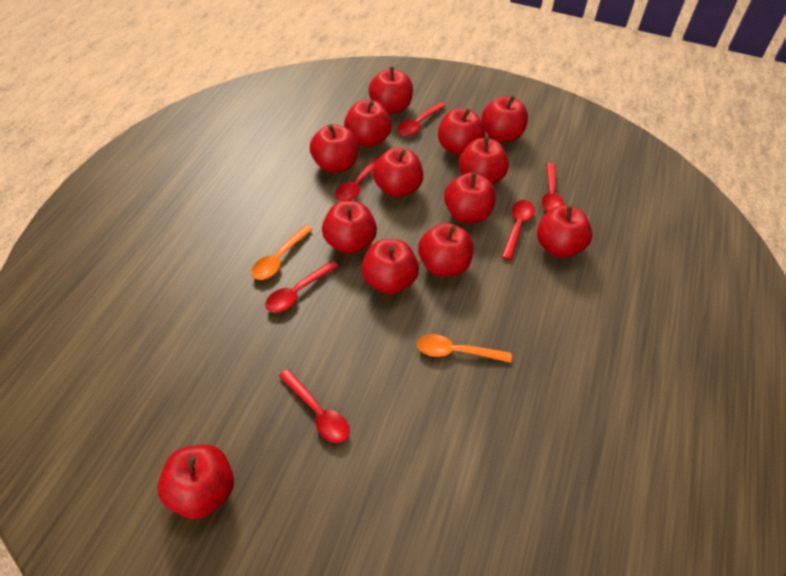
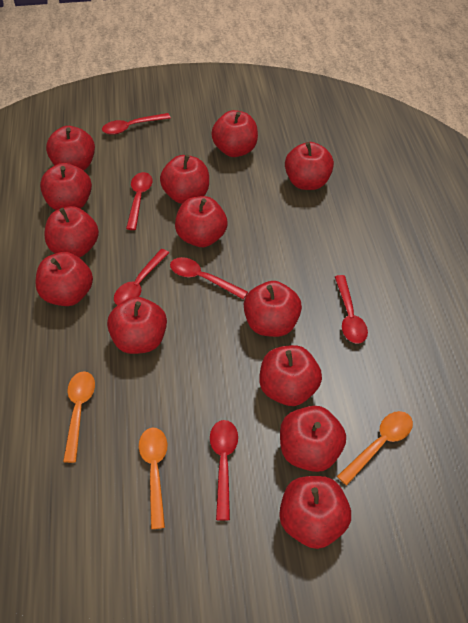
orange spoon: 2 -> 3

